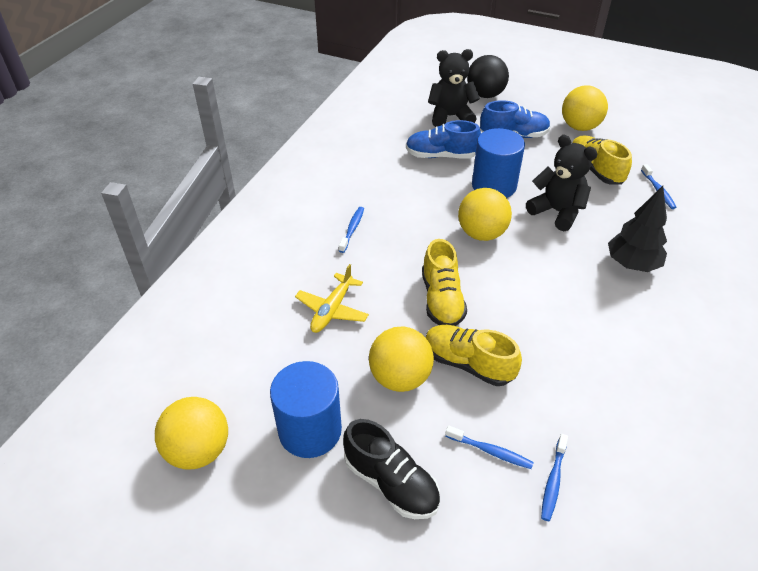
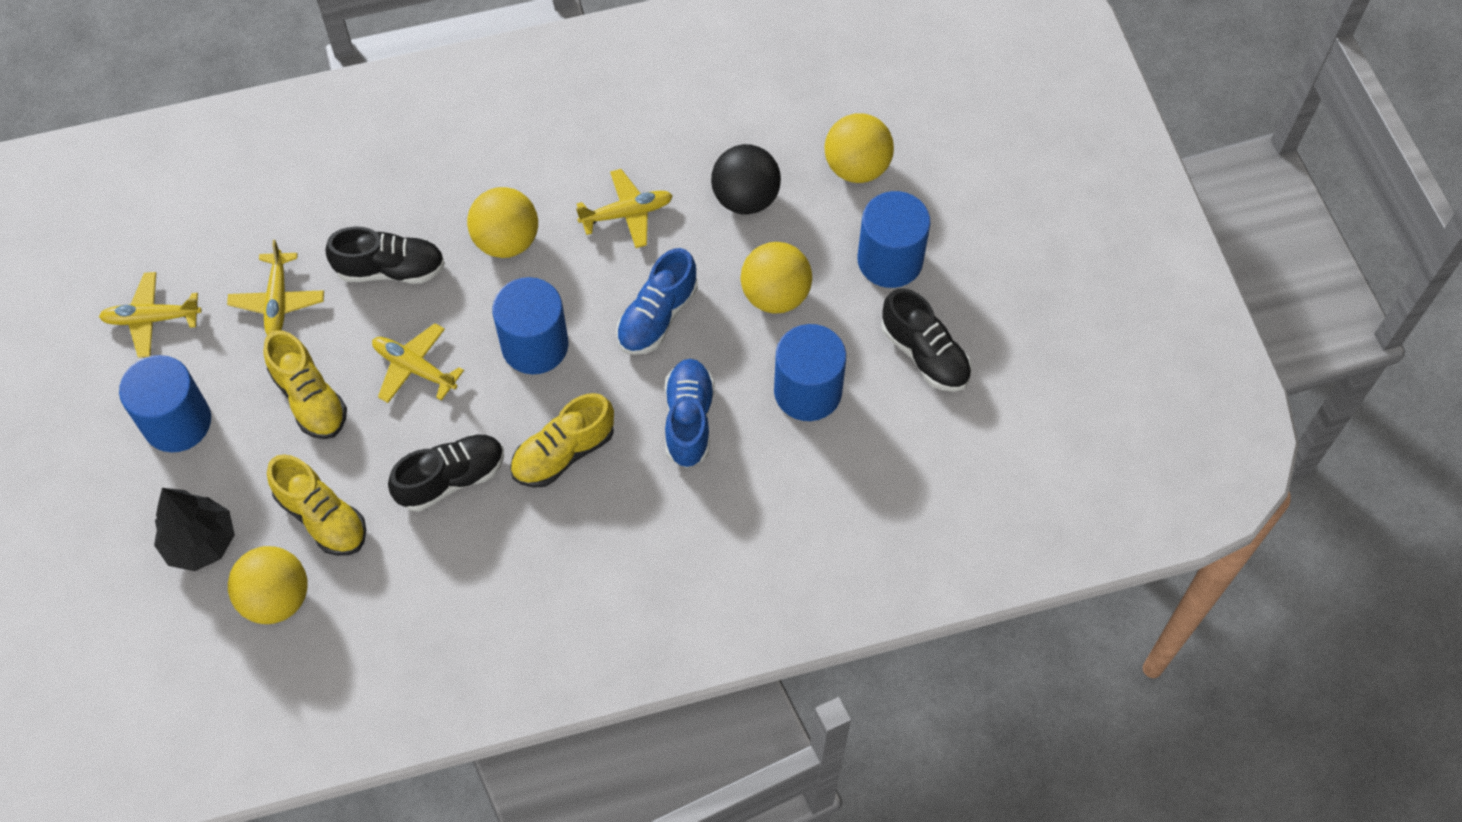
black shoe: 1 -> 3
black teddy bear: 2 -> 0
blue cylinder: 2 -> 4
blue toothbrush: 4 -> 0
yellow plane: 1 -> 4

